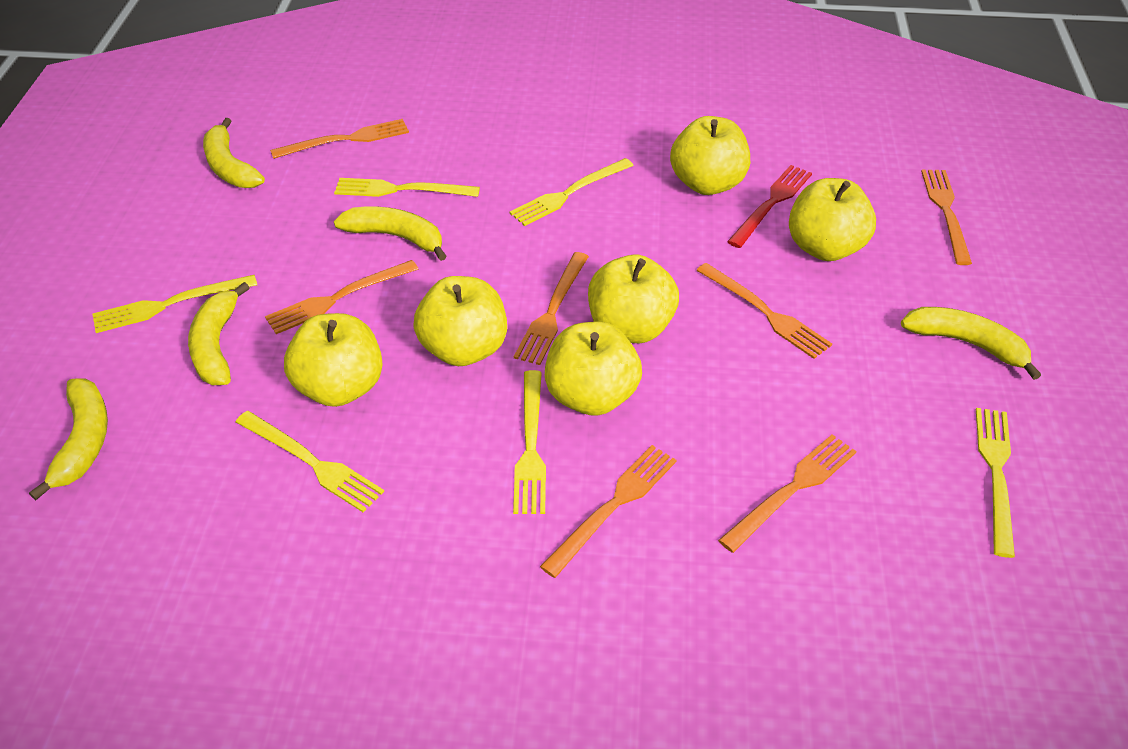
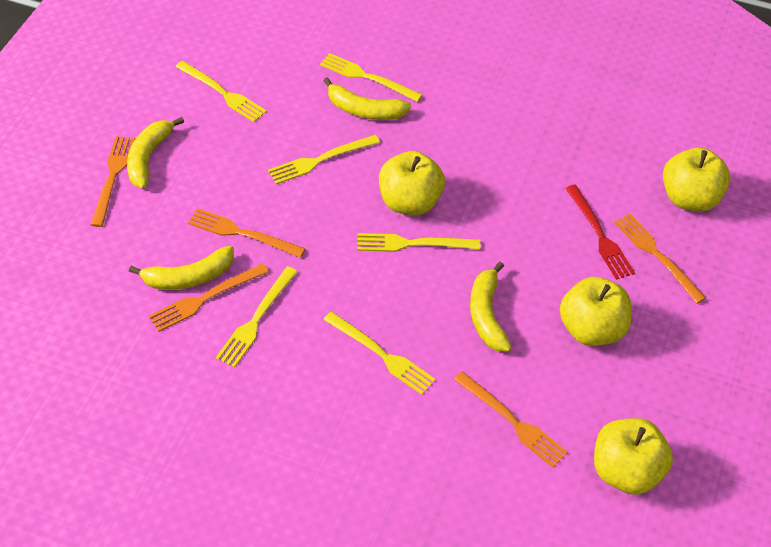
orange fork: 7 -> 5
yellow apple: 6 -> 4
yellow banana: 5 -> 4

